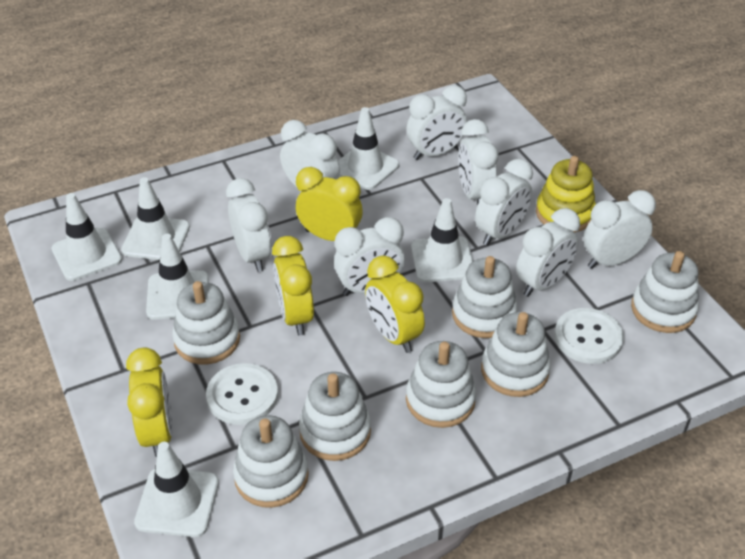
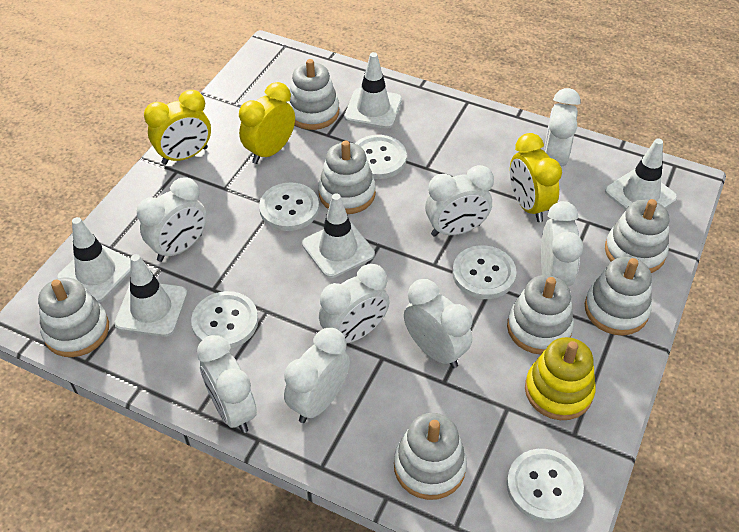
white button: 2 -> 5
white traffic cone: 6 -> 5
yellow clock: 4 -> 3

